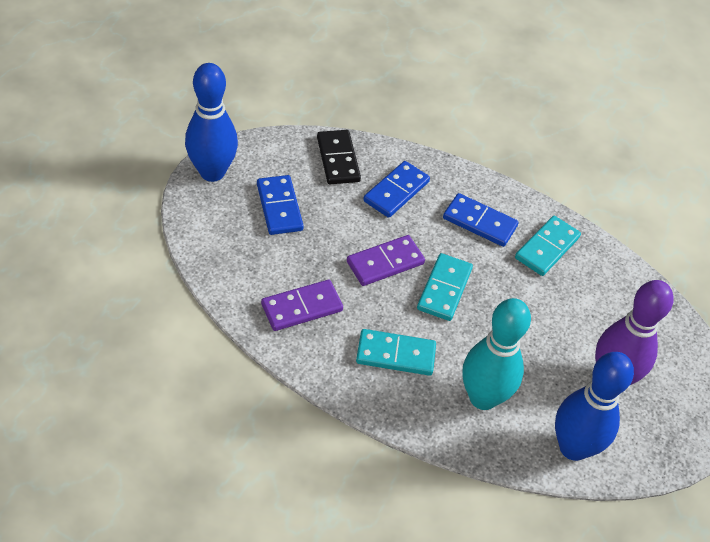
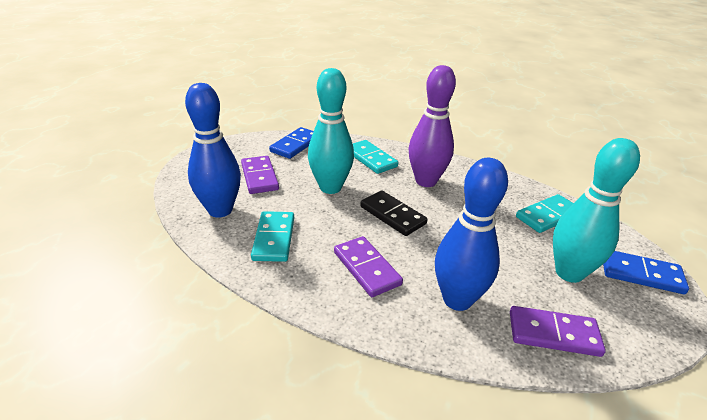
blue domino: 3 -> 2
purple domino: 2 -> 3
turquoise bowling pin: 1 -> 2

